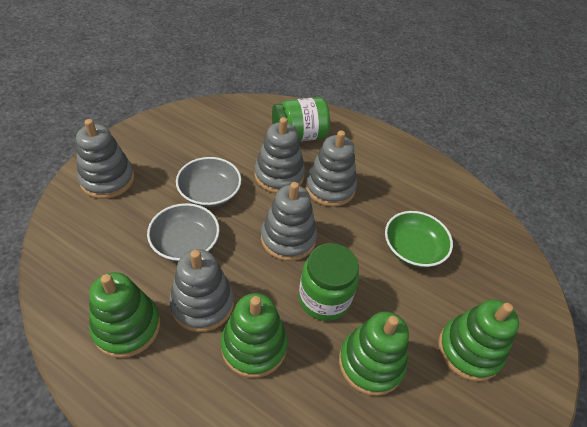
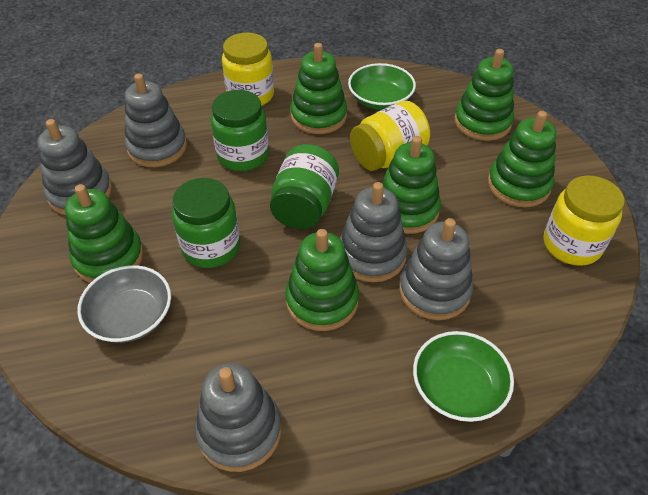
green bowl: 1 -> 2
green jar: 2 -> 3
green stacking toy: 4 -> 6
grey bowl: 2 -> 1
yellow jar: 0 -> 3

